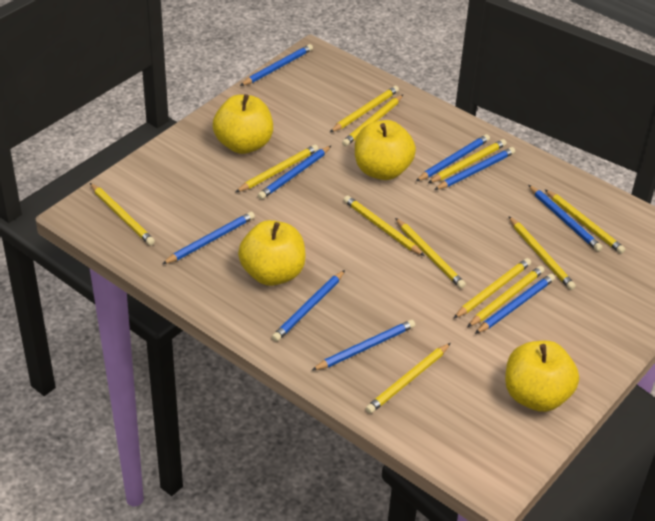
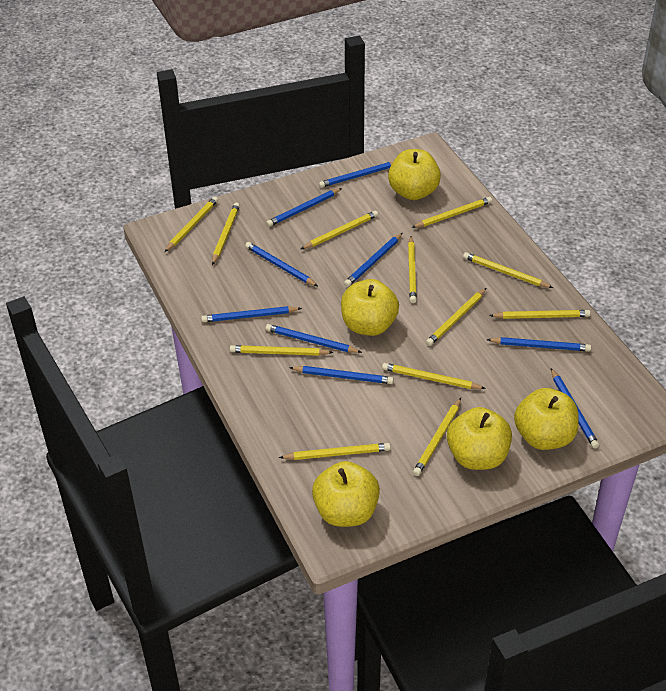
yellow apple: 4 -> 5

